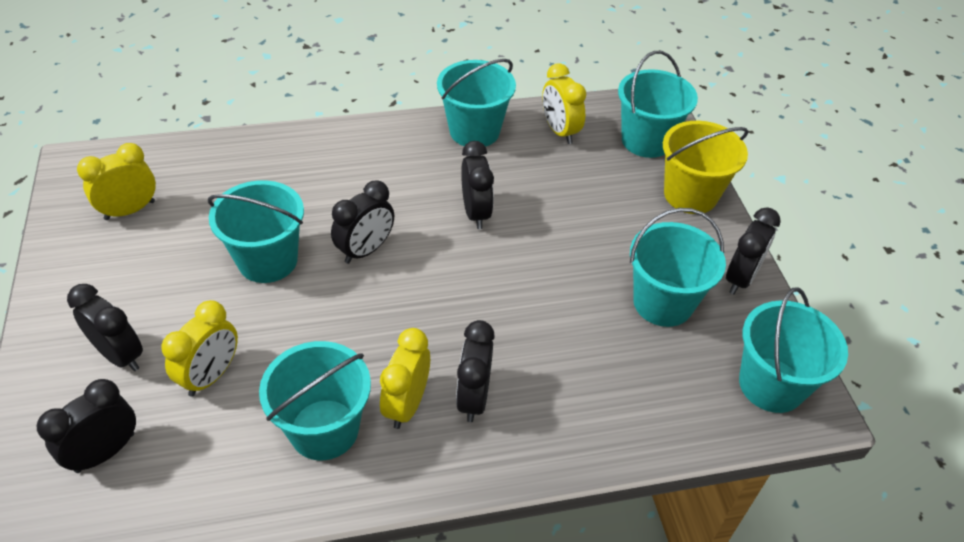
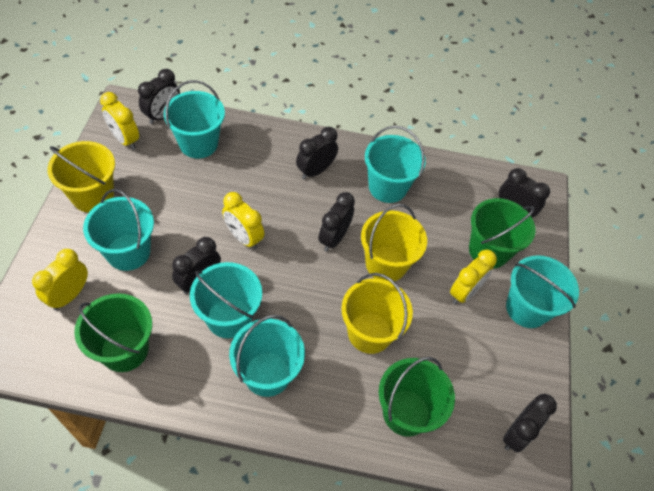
green bucket: 0 -> 3
yellow bucket: 1 -> 3

